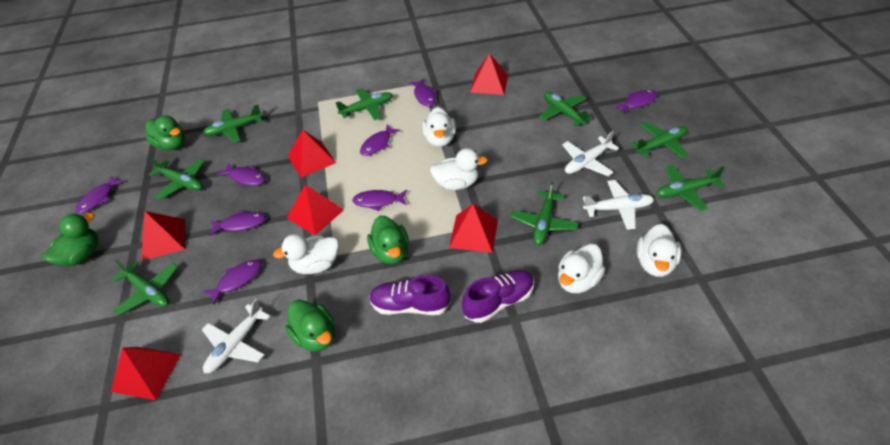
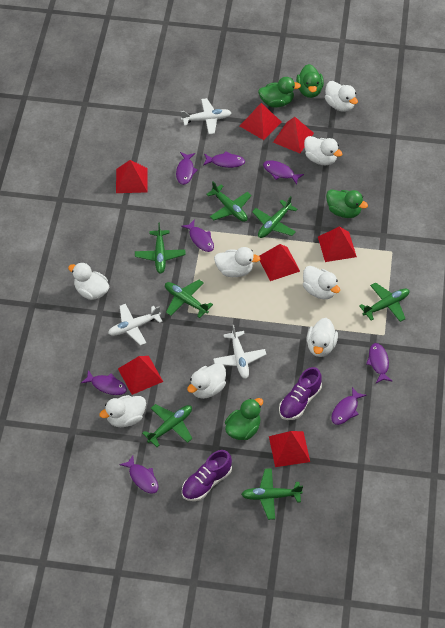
green plane: 8 -> 7
red pyramid: 6 -> 7
white duck: 5 -> 8

